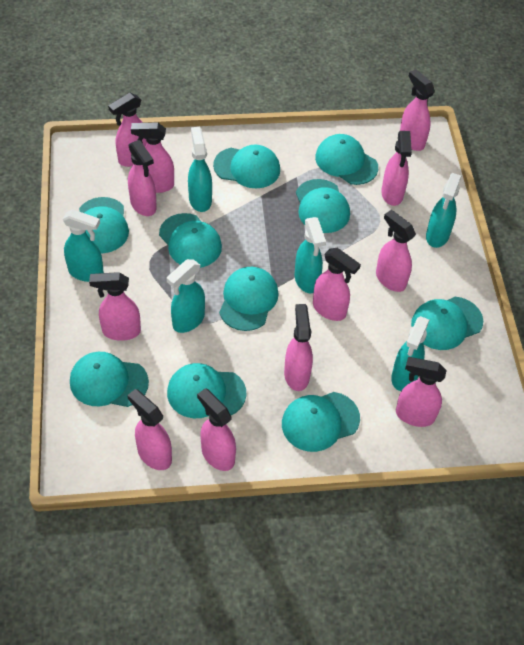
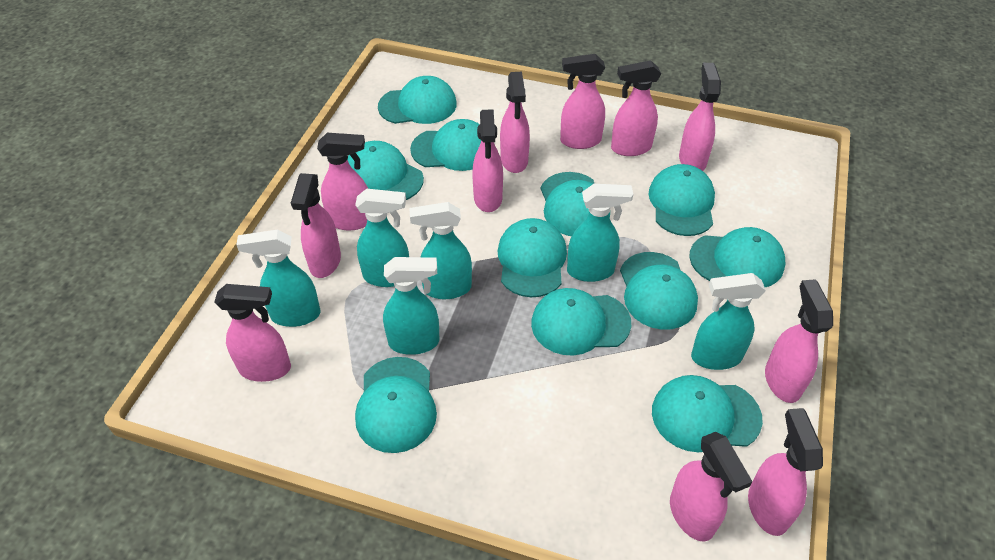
pink spray bottle: 12 -> 11
turquoise cap: 10 -> 11

